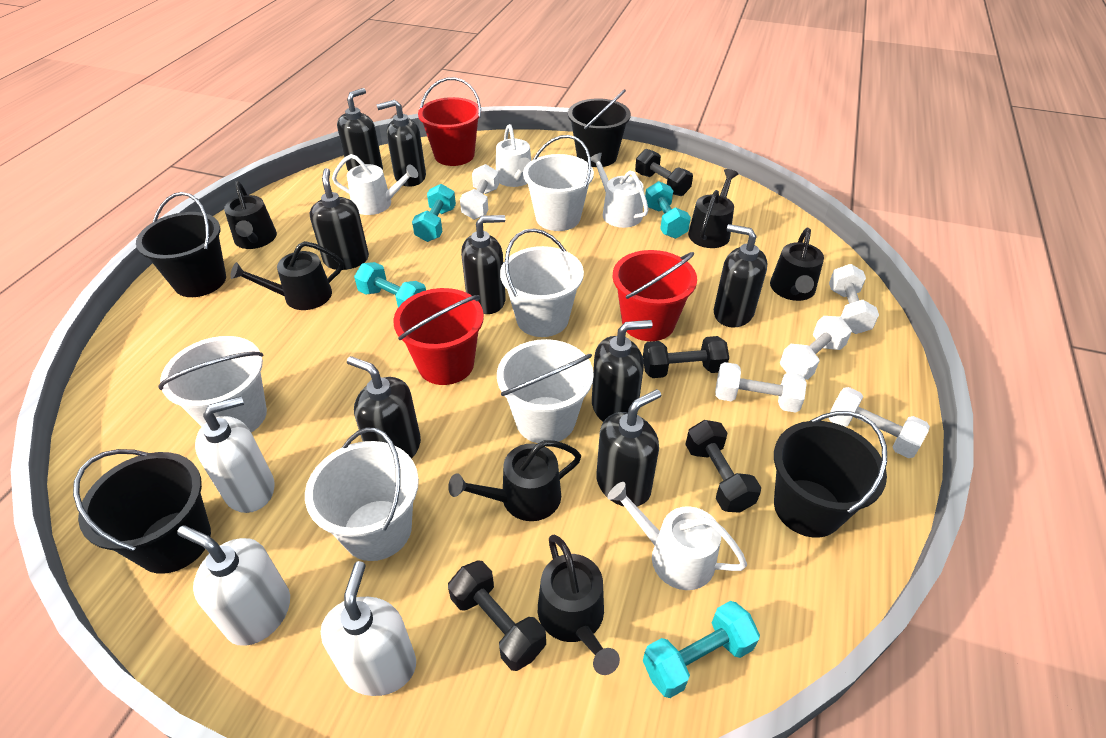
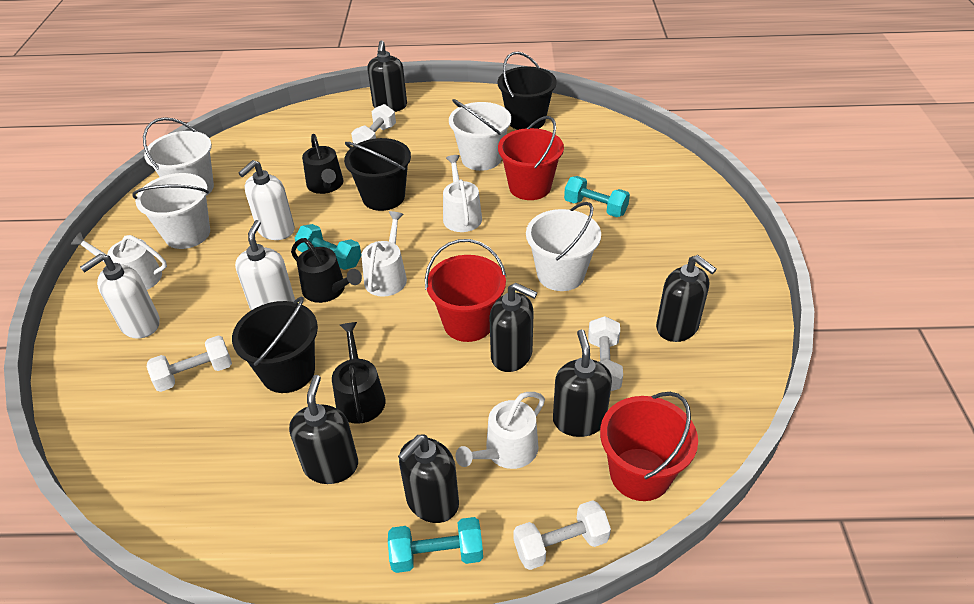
black bucket: 4 -> 3
black dumbbell: 4 -> 0
black soap dispenser: 8 -> 6
black watering can: 6 -> 3
turquoise dumbbell: 4 -> 3
white bucket: 5 -> 4
white dumbbell: 5 -> 4

